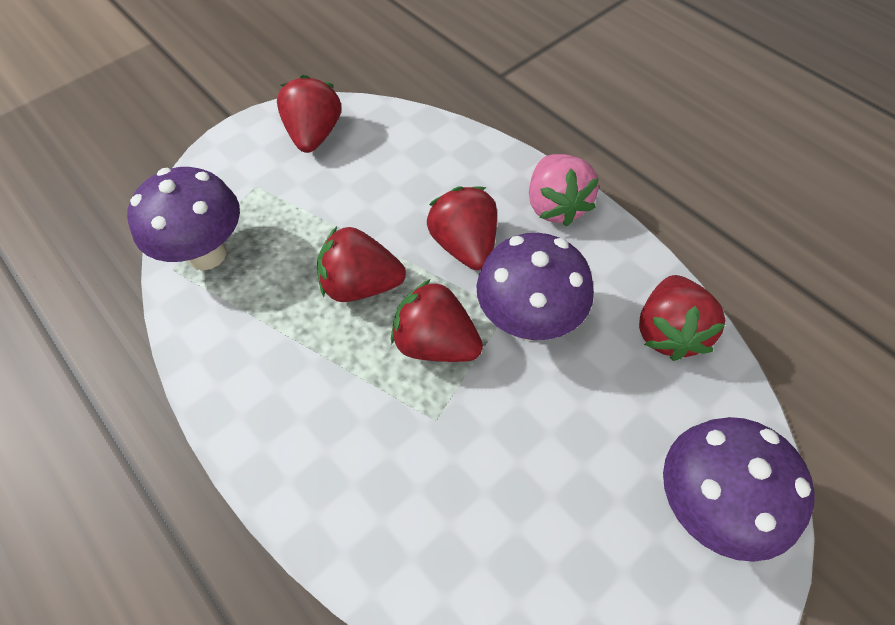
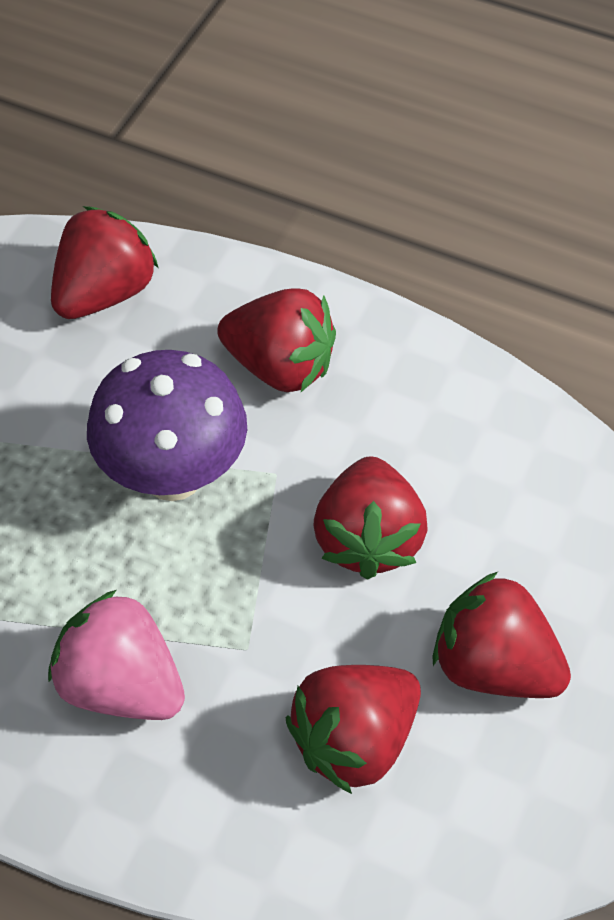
purple mushroom: 3 -> 1

